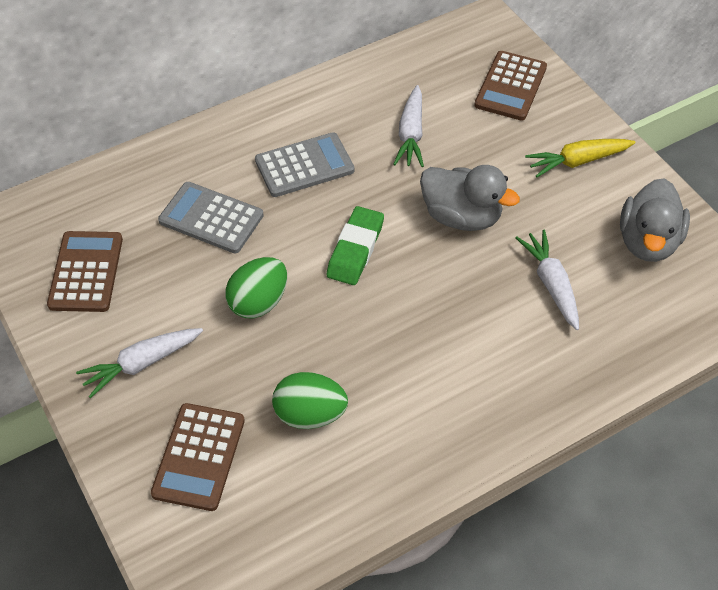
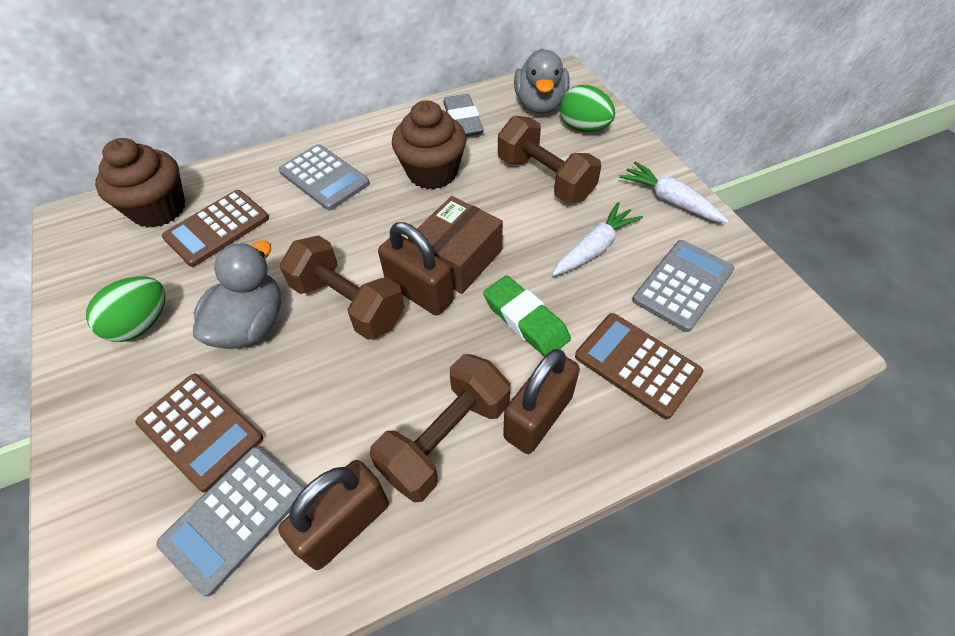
brown box: 0 -> 1
brown cupcake: 0 -> 2
brown dumbbell: 0 -> 3
brown padlock: 0 -> 3
grey calculator: 2 -> 3
grey eraser: 0 -> 1
white carrot: 3 -> 2
yellow carrot: 1 -> 0

